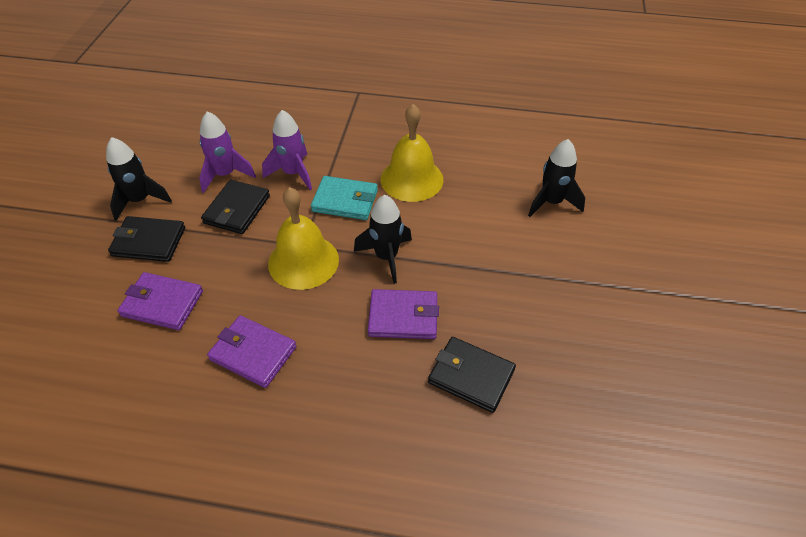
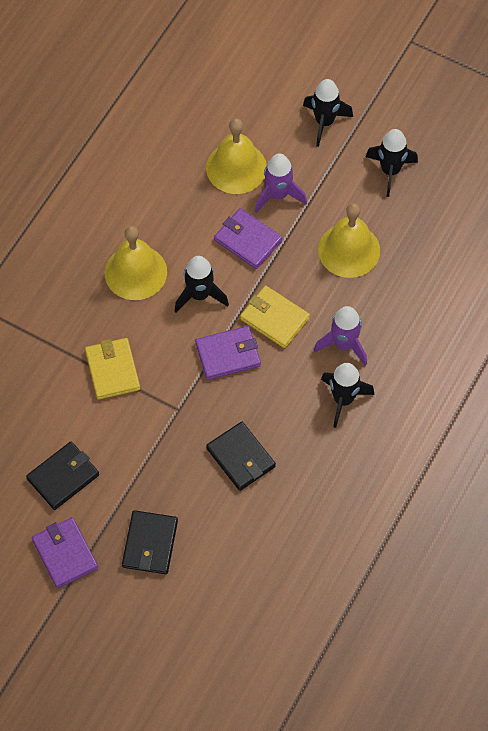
black rocket: 3 -> 4
turquoise wallet: 1 -> 0
yellow bell: 2 -> 3
yellow wallet: 0 -> 2

